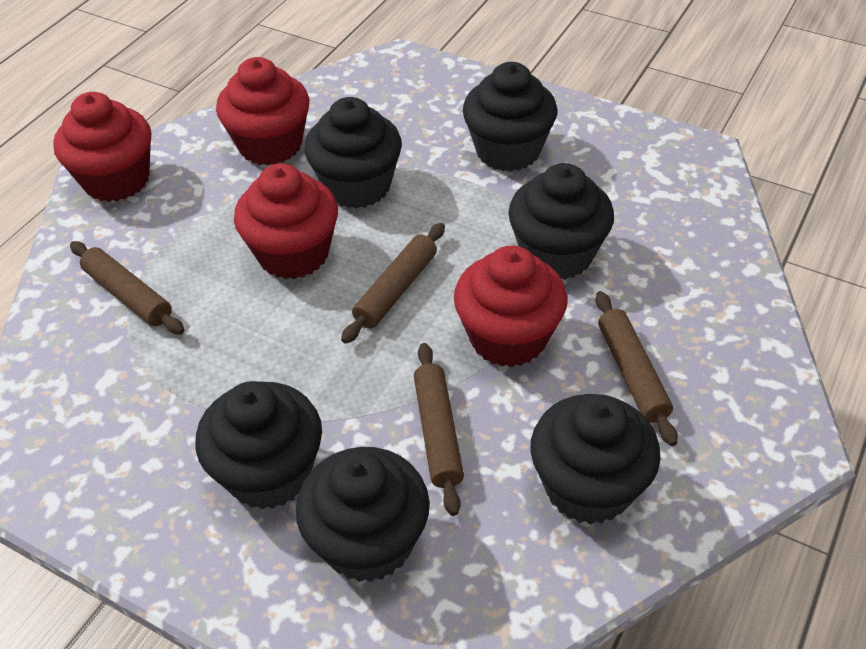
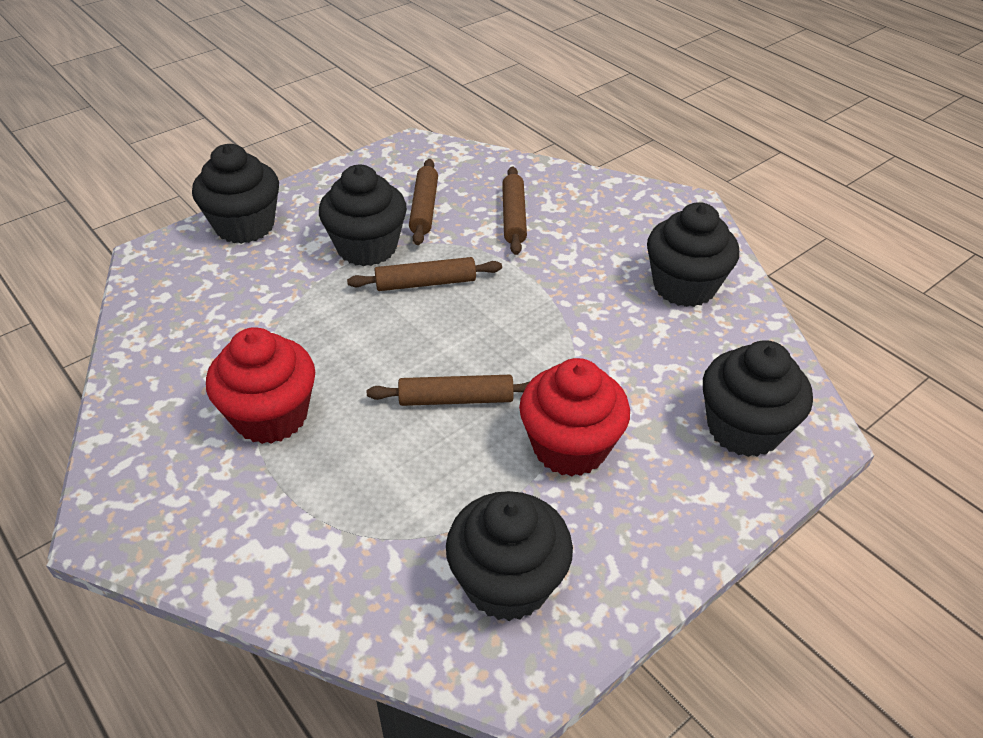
black cupcake: 6 -> 5
red cupcake: 4 -> 2

